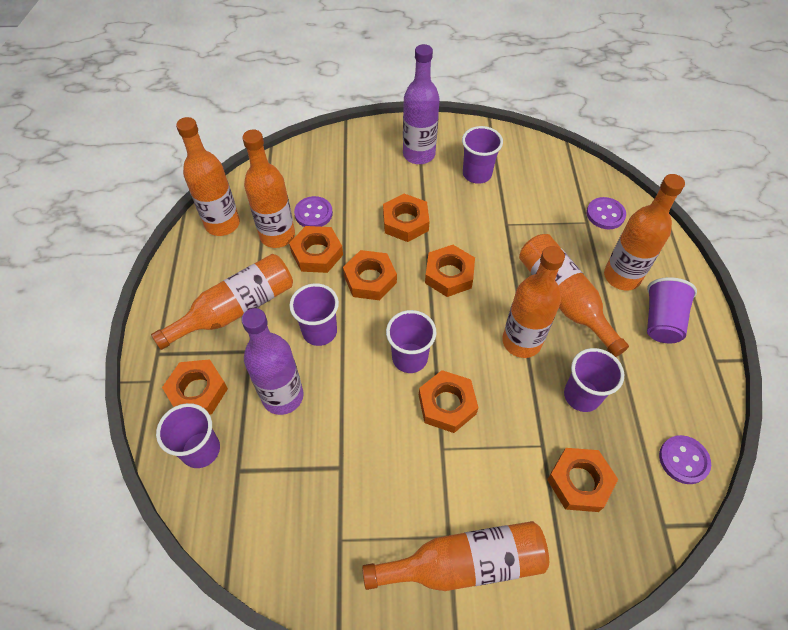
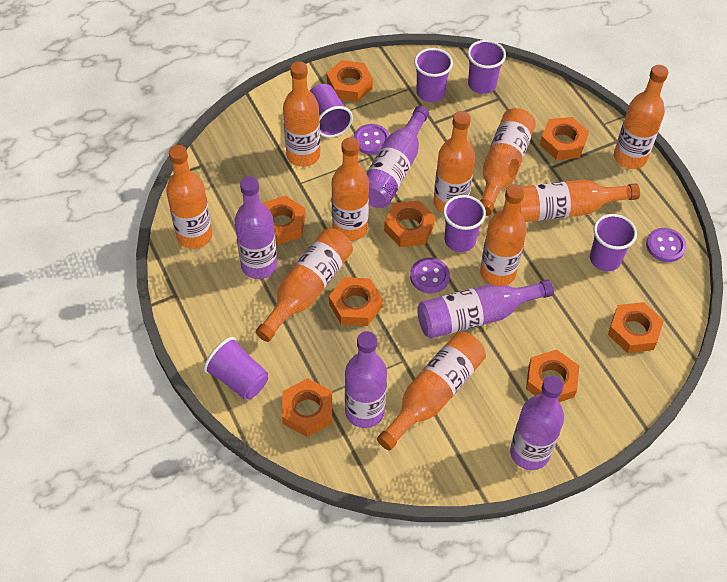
orange bottle: 7 -> 10
orange nut: 7 -> 8
purple bottle: 2 -> 5

